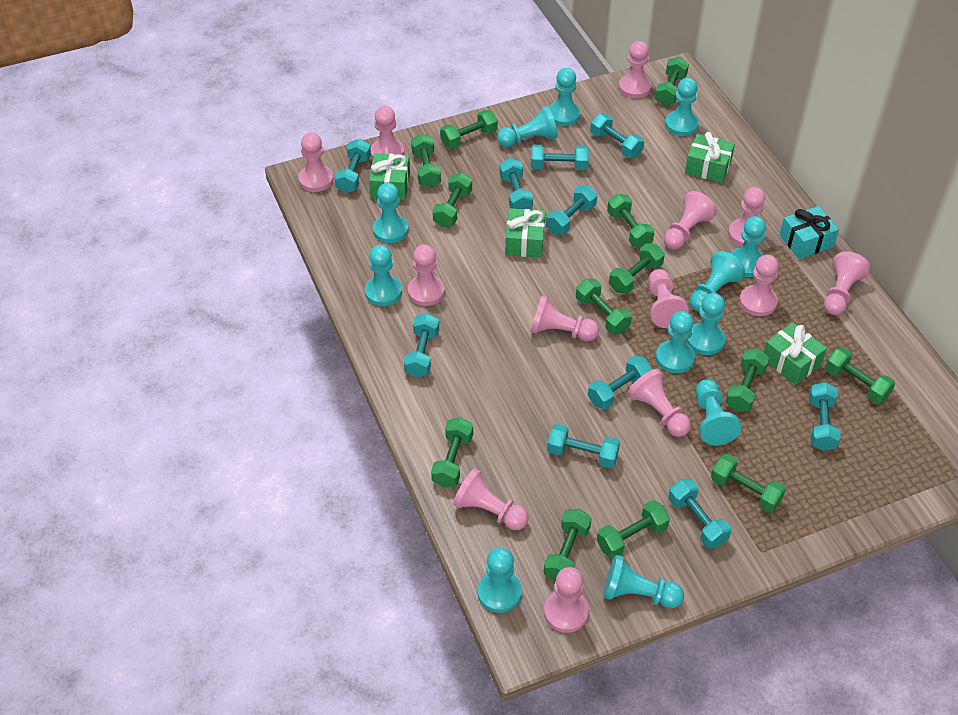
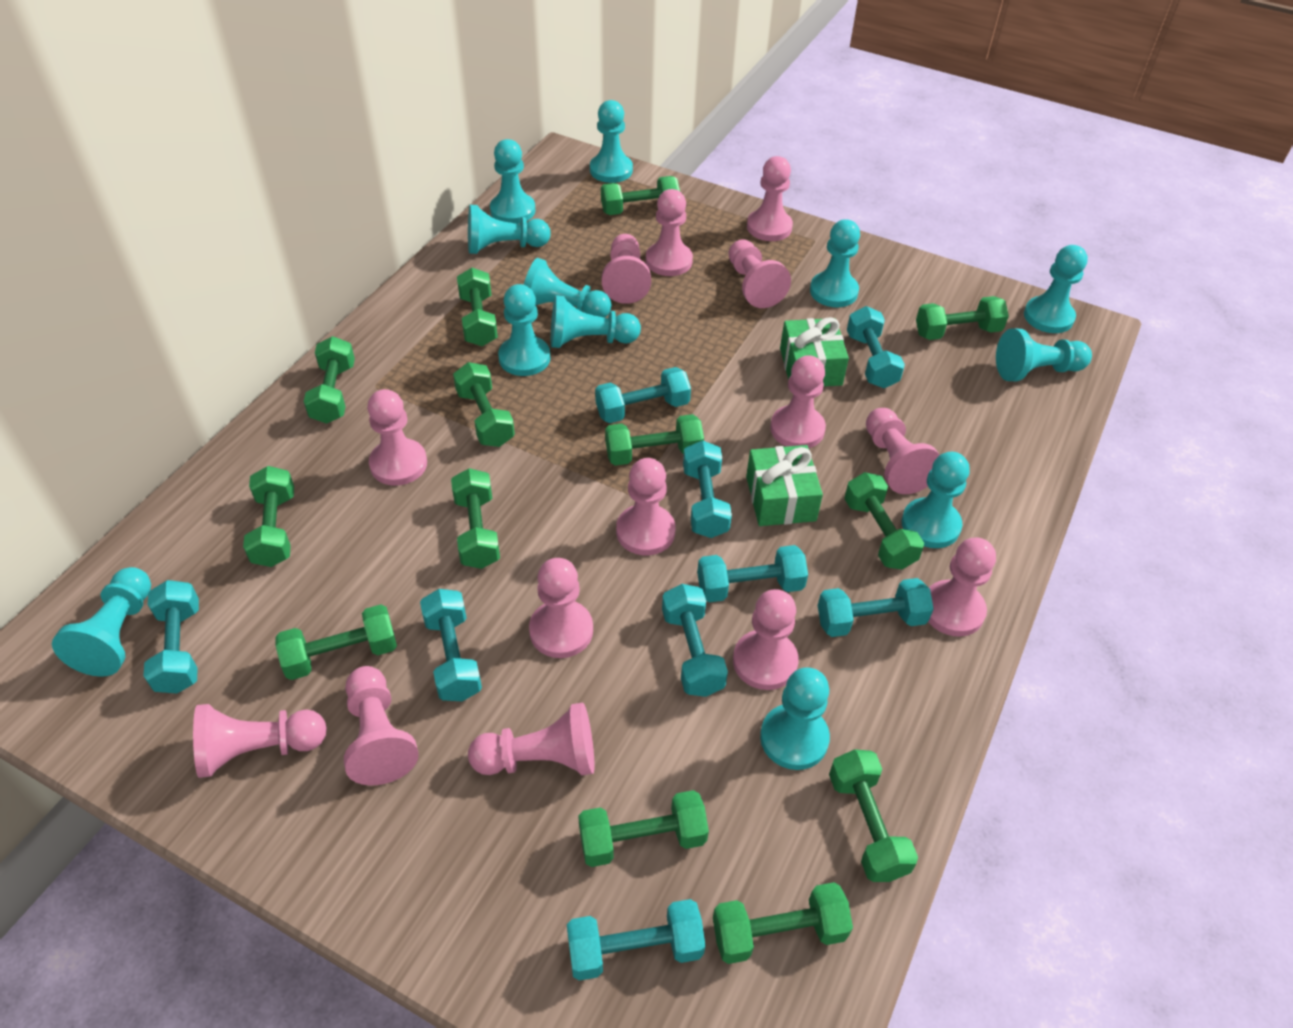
green gift: 4 -> 2
pink pawn: 13 -> 14
turquoise dumbbell: 10 -> 9
turquoise gift: 1 -> 0

